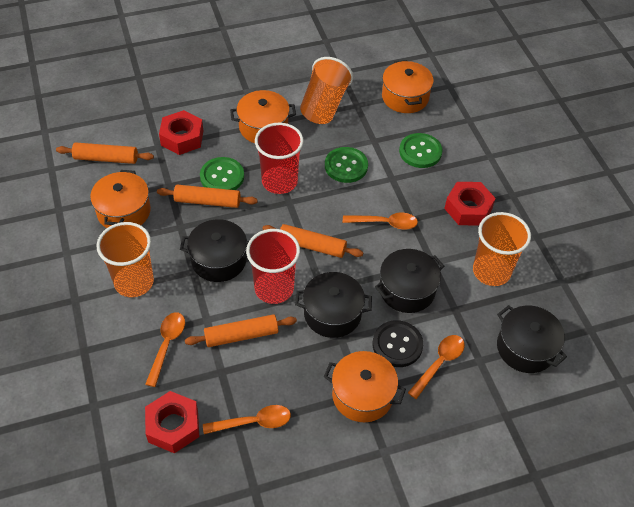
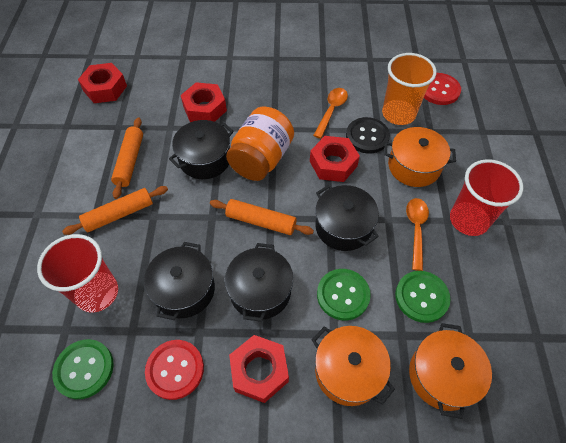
orange cup: 3 -> 1
orange jar: 0 -> 1
orange pot: 4 -> 3
orange rolling pin: 4 -> 3
orange spoon: 4 -> 2
red button: 0 -> 2
red nut: 3 -> 4

